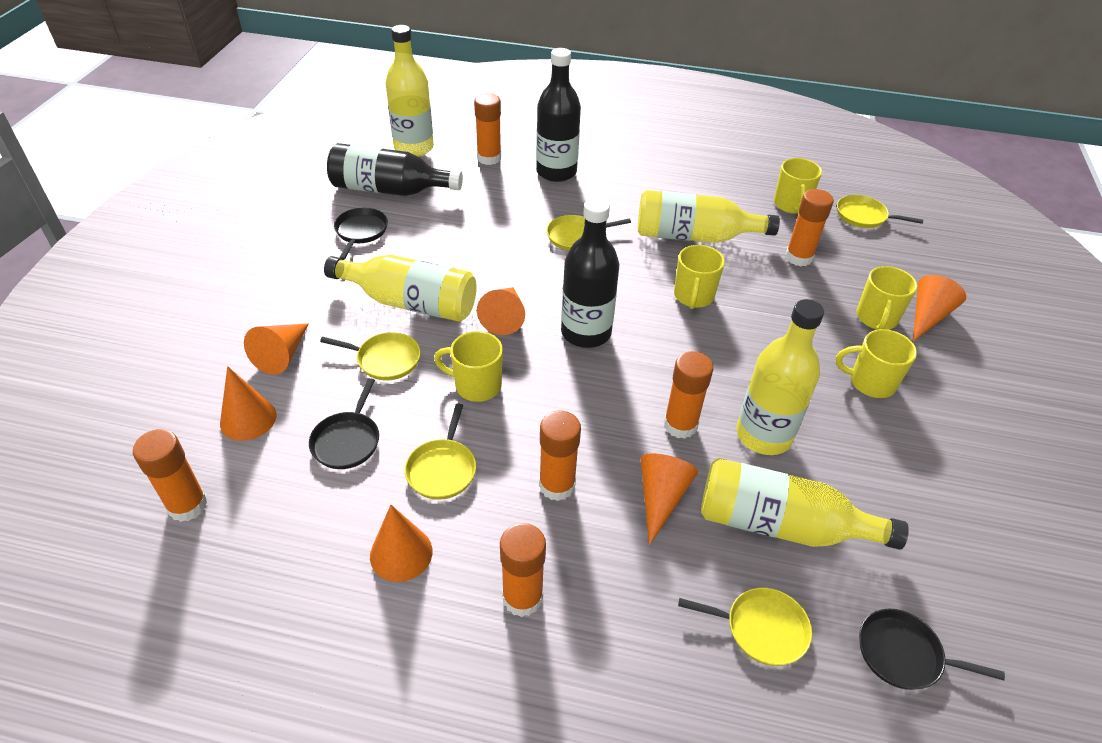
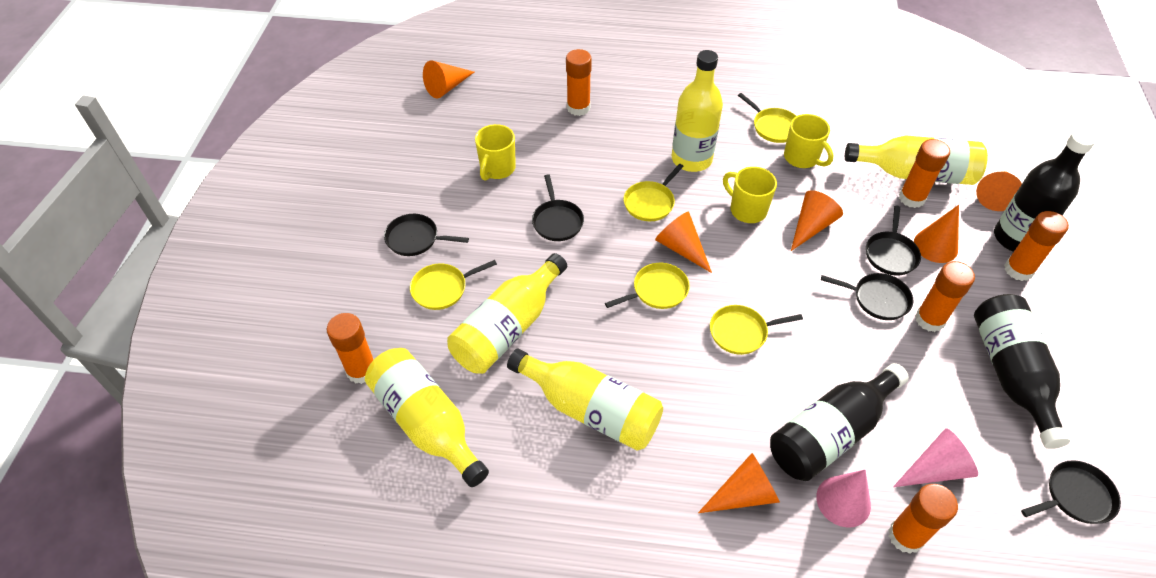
black pan: 3 -> 5
pink cone: 0 -> 2
yellow mug: 5 -> 3

